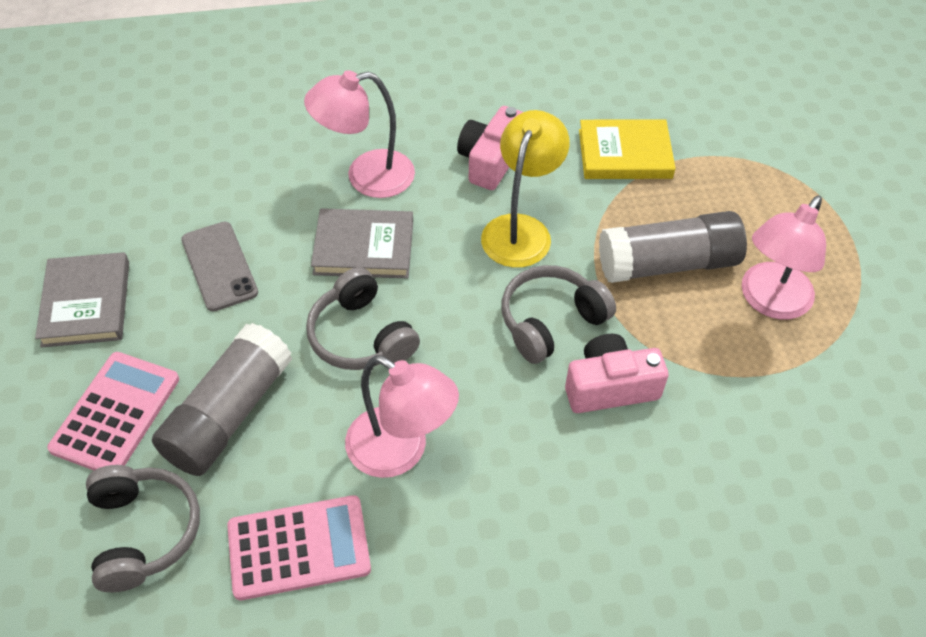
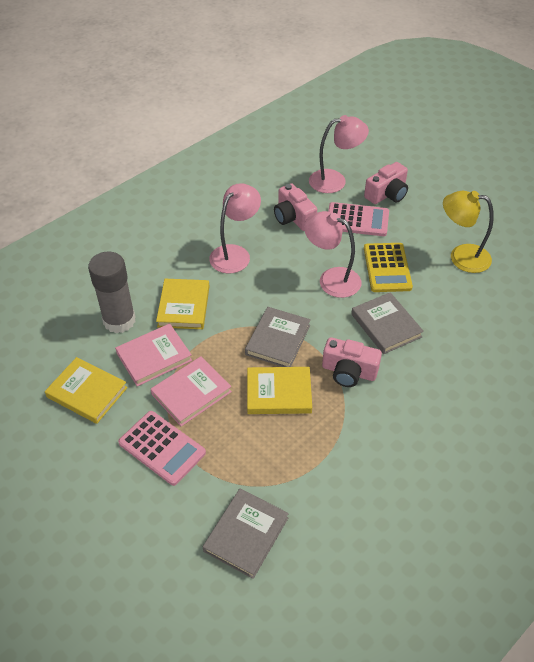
grey book: 2 -> 3
grey glue stick: 2 -> 1
grey headphones: 3 -> 0
grey phone: 1 -> 0
pink book: 0 -> 2
pink camera: 2 -> 3
yellow book: 1 -> 3
yellow calculator: 0 -> 1

